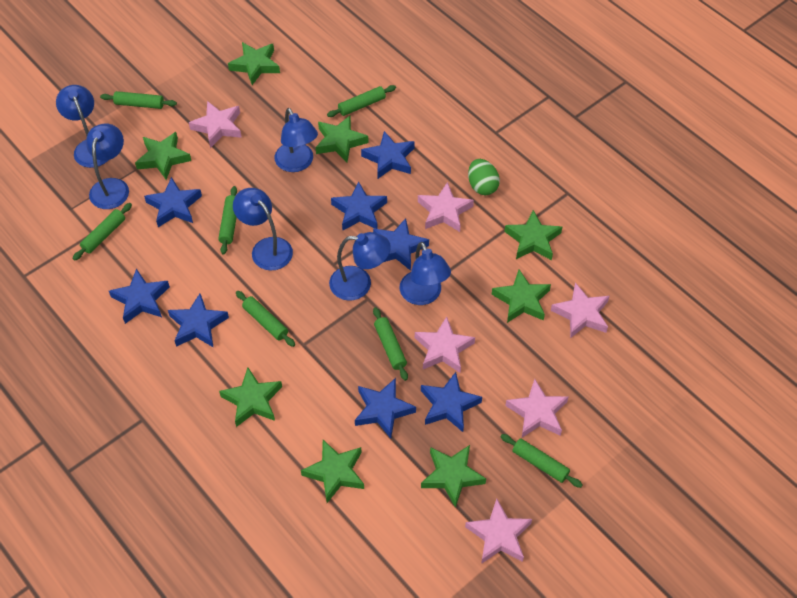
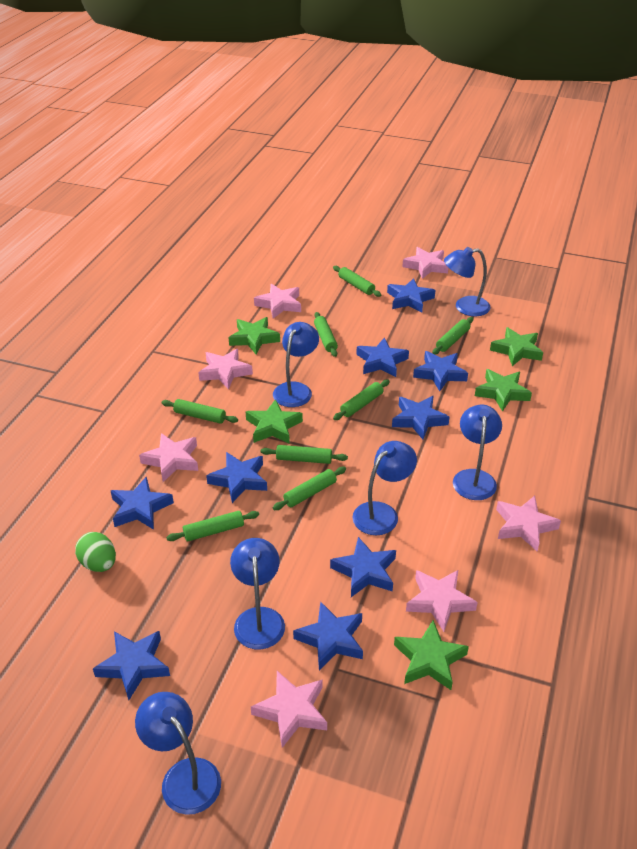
blue star: 8 -> 9
green rolling pin: 7 -> 8
green star: 8 -> 5
pink star: 6 -> 7

